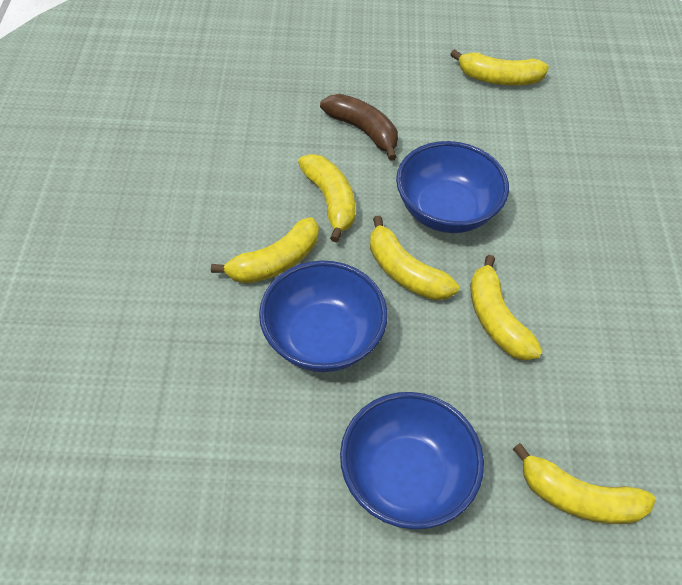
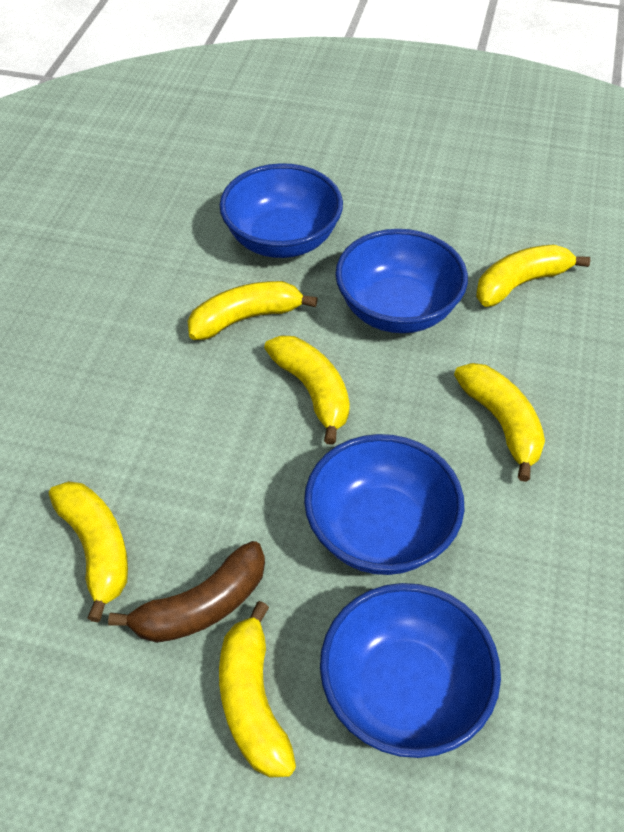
blue bowl: 3 -> 4

